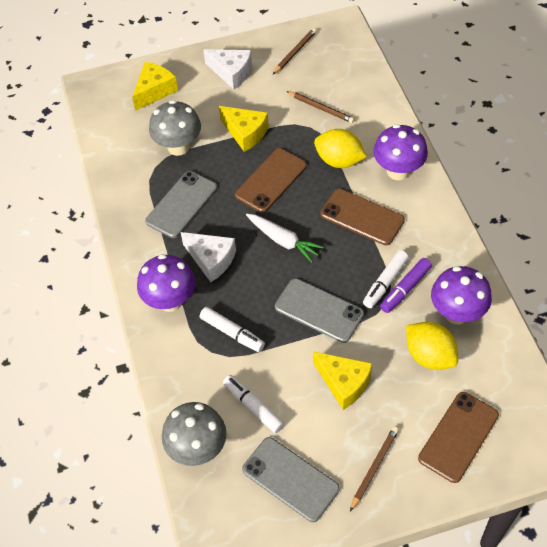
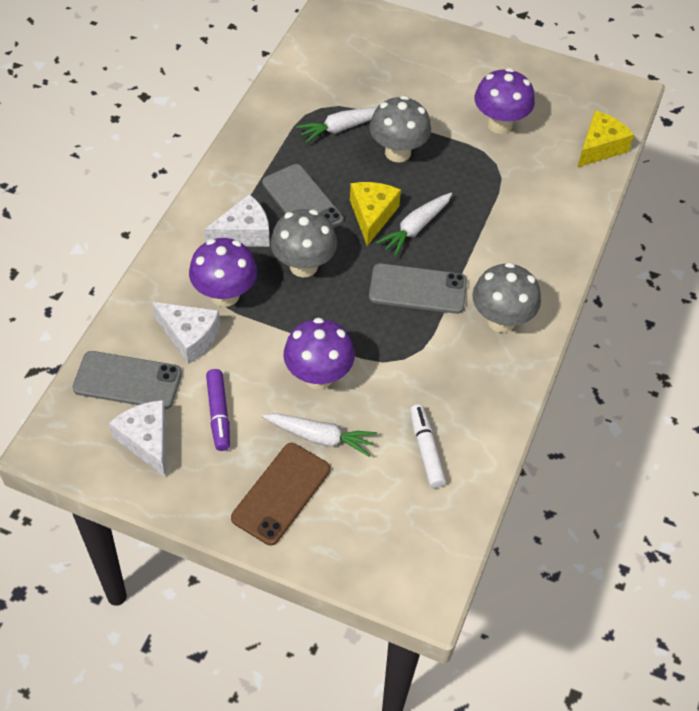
brown pencil: 3 -> 0
brown phone: 3 -> 1
grey mushroom: 2 -> 3
white carrot: 1 -> 3
white cheese: 2 -> 3
white marker: 3 -> 1
yellow cheese: 3 -> 2
yellow lemon: 2 -> 0

